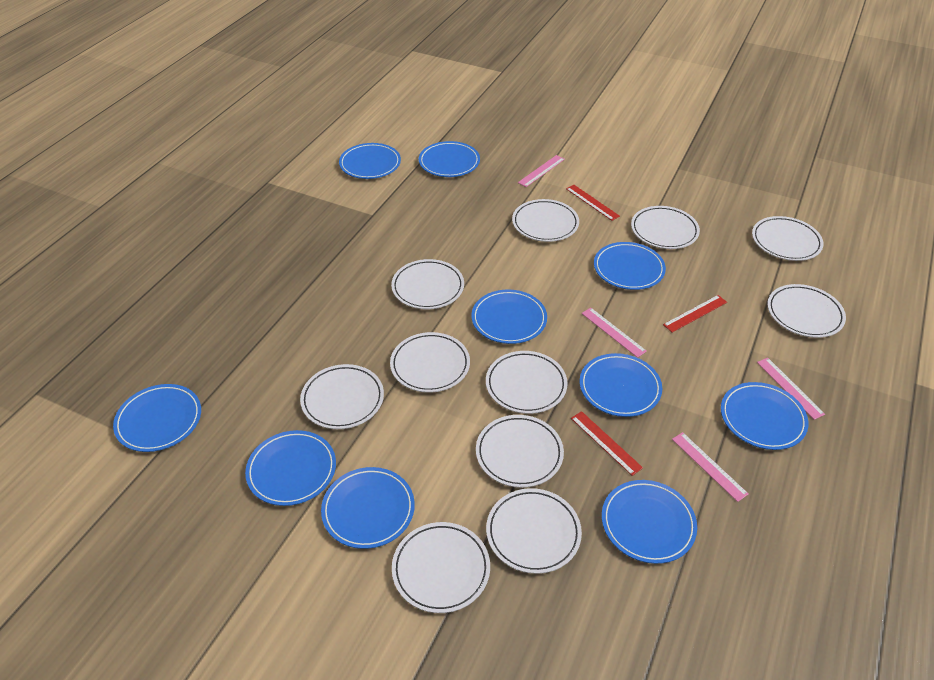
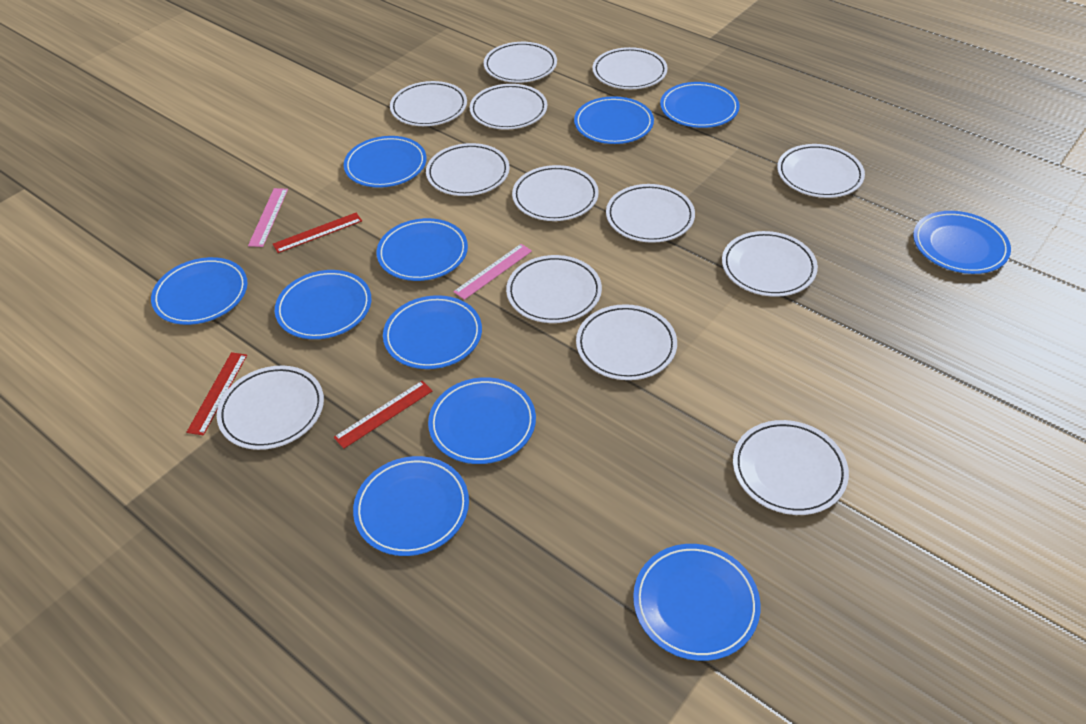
blue plate: 10 -> 11
pink ruler: 4 -> 2
white plate: 11 -> 13

